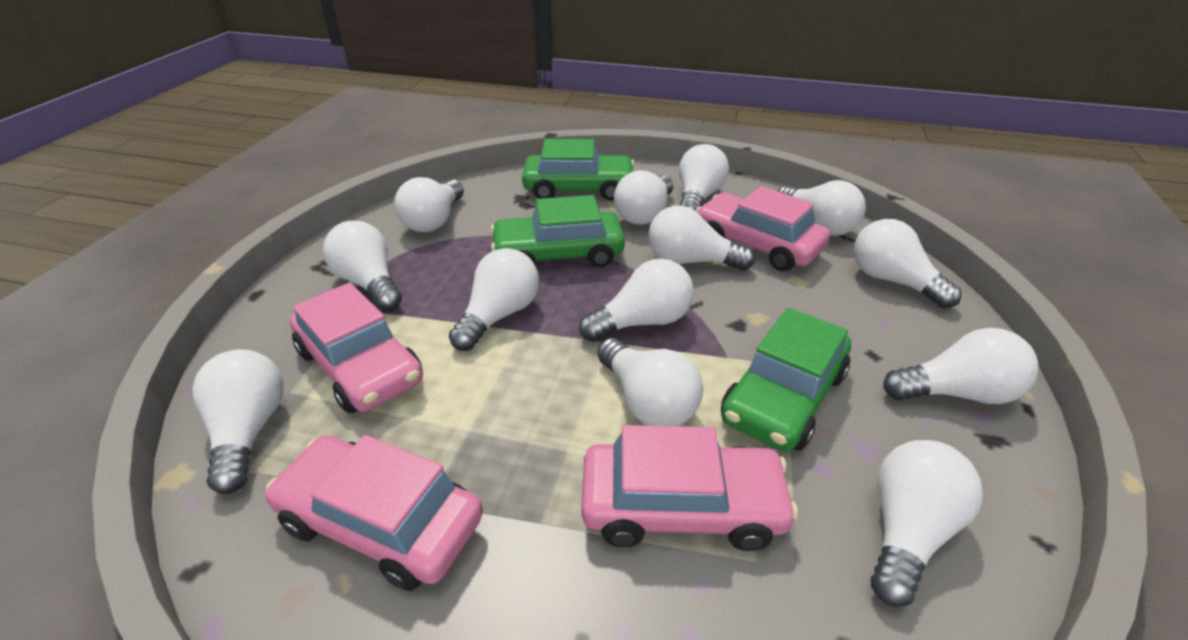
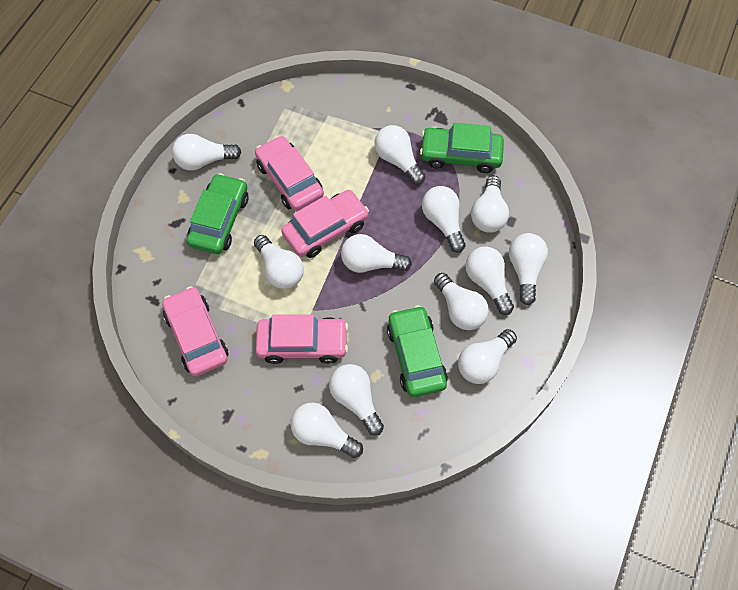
white light bulb: 13 -> 12

